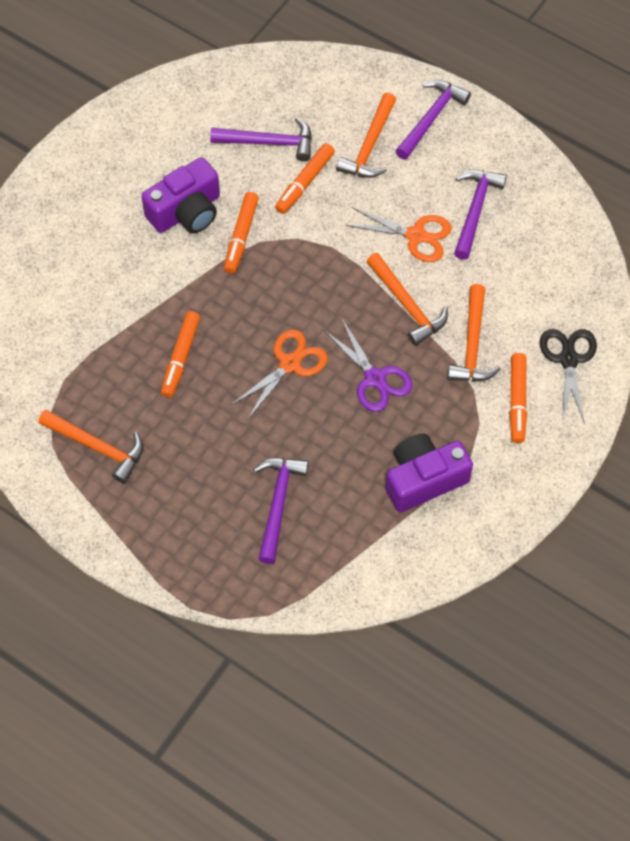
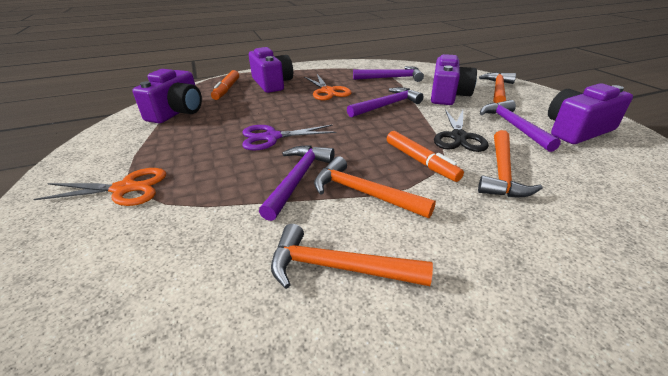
orange marker: 4 -> 2
purple camera: 2 -> 4

